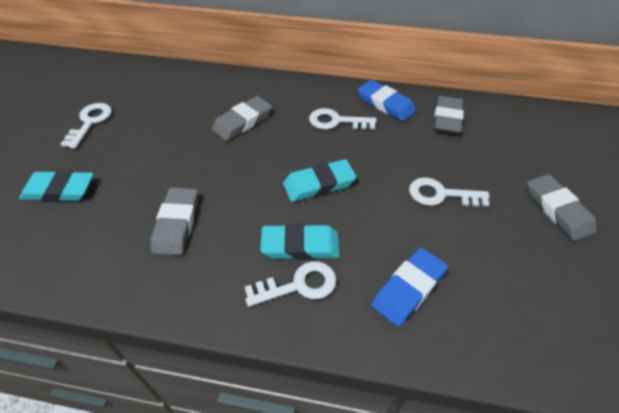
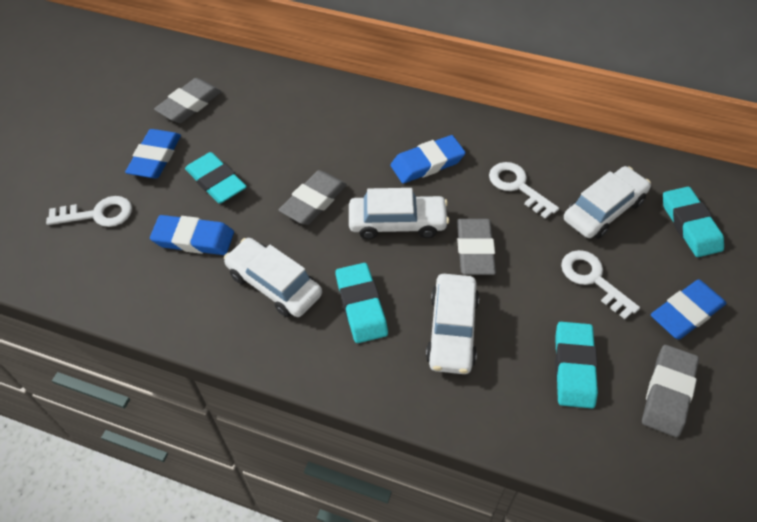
blue eraser: 2 -> 4
turquoise eraser: 3 -> 4
white car: 0 -> 4
white key: 4 -> 3

